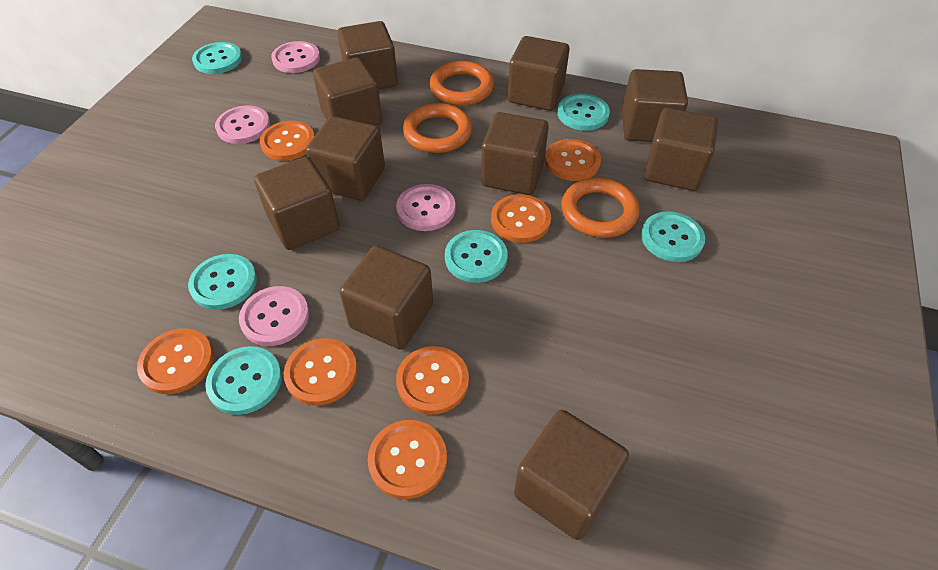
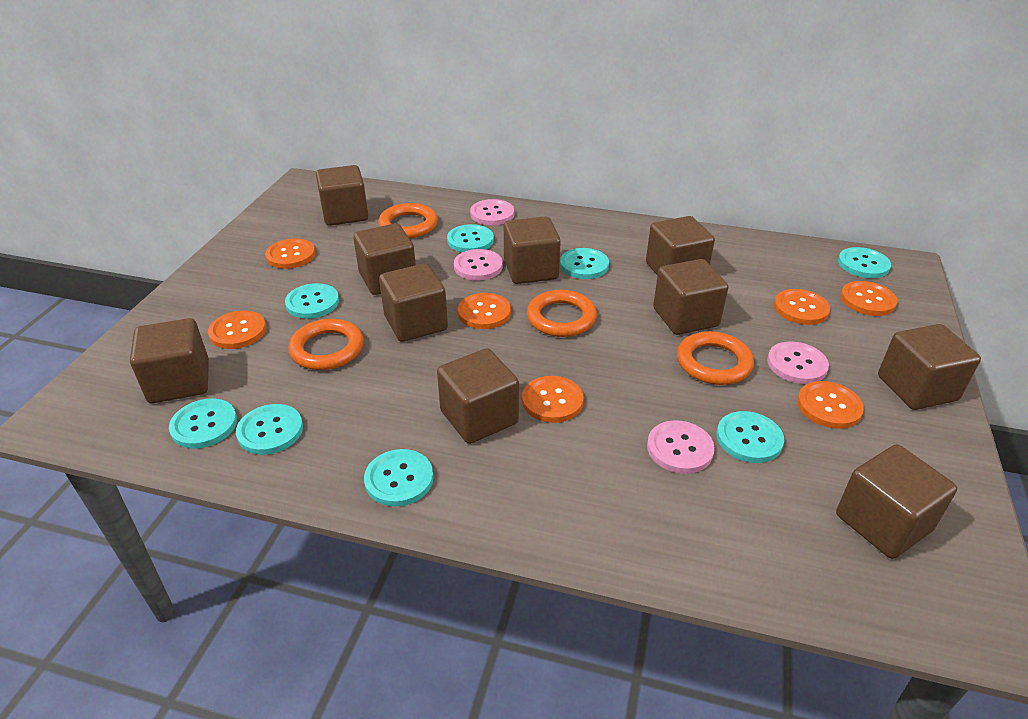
orange ring: 3 -> 4
turquoise button: 6 -> 8

